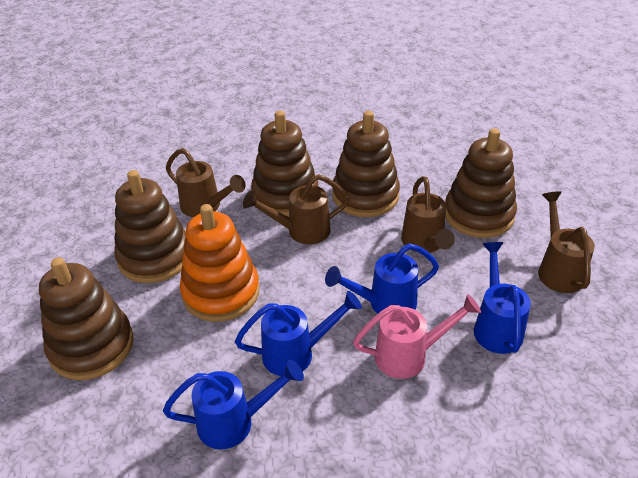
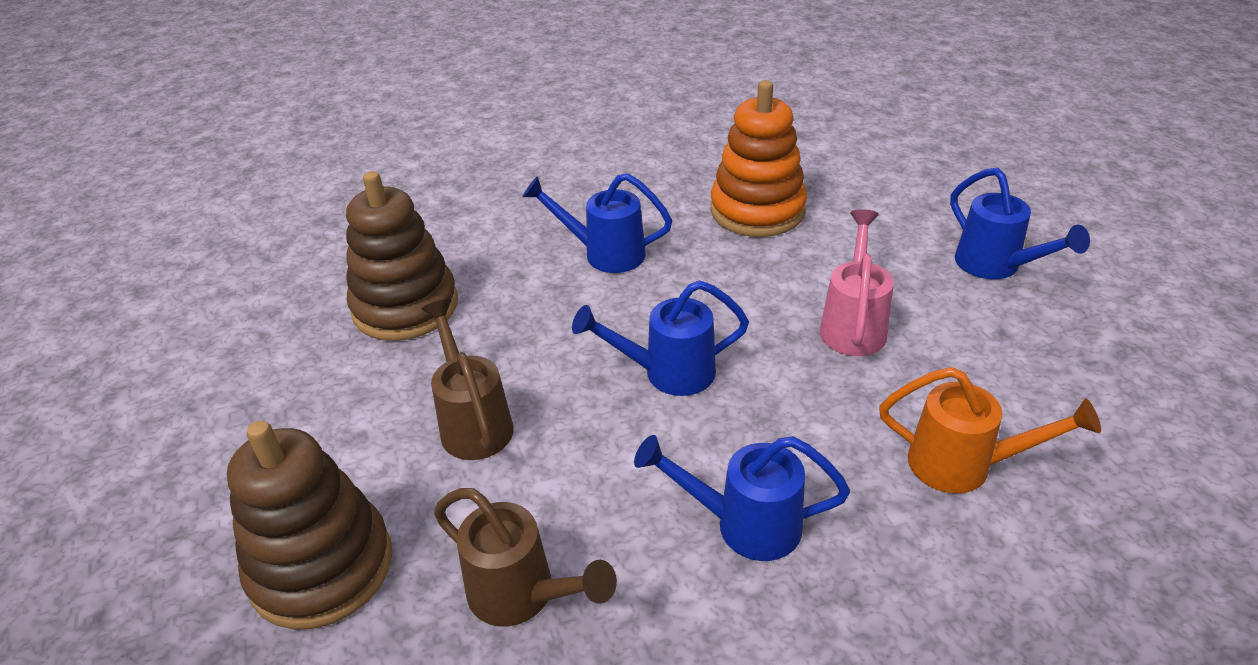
brown stacking toy: 5 -> 2
brown watering can: 4 -> 2
orange watering can: 0 -> 1

